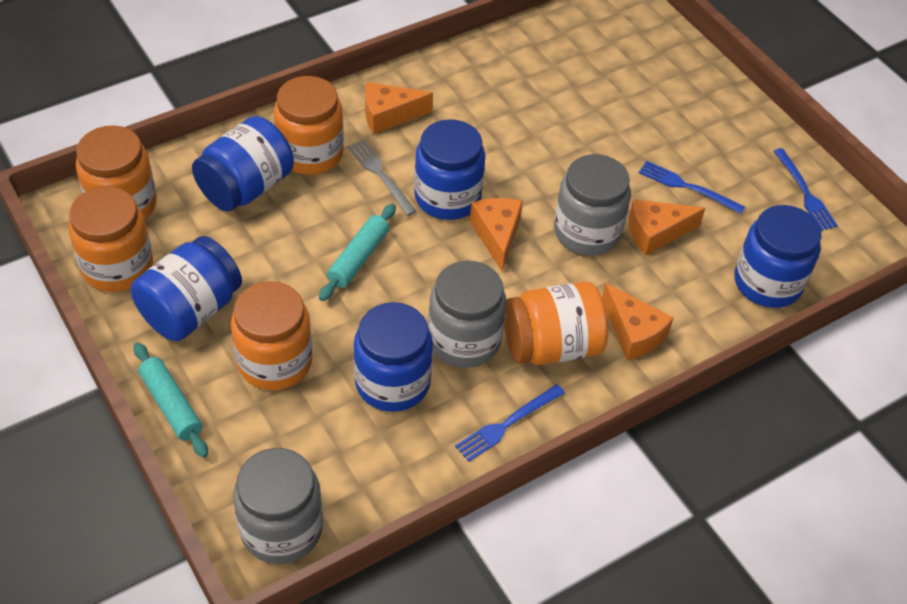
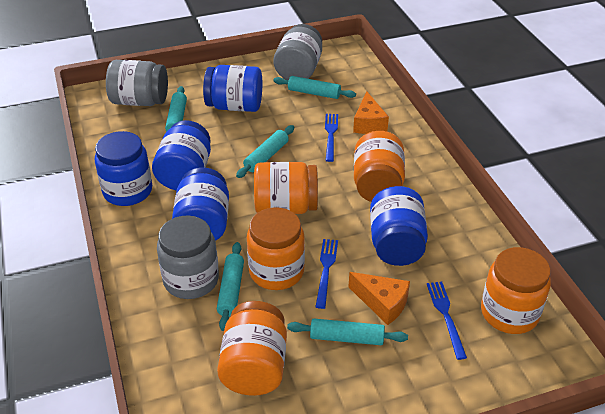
grey fork: 1 -> 0
orange cheese: 4 -> 2
turquoise rolling pin: 2 -> 5

